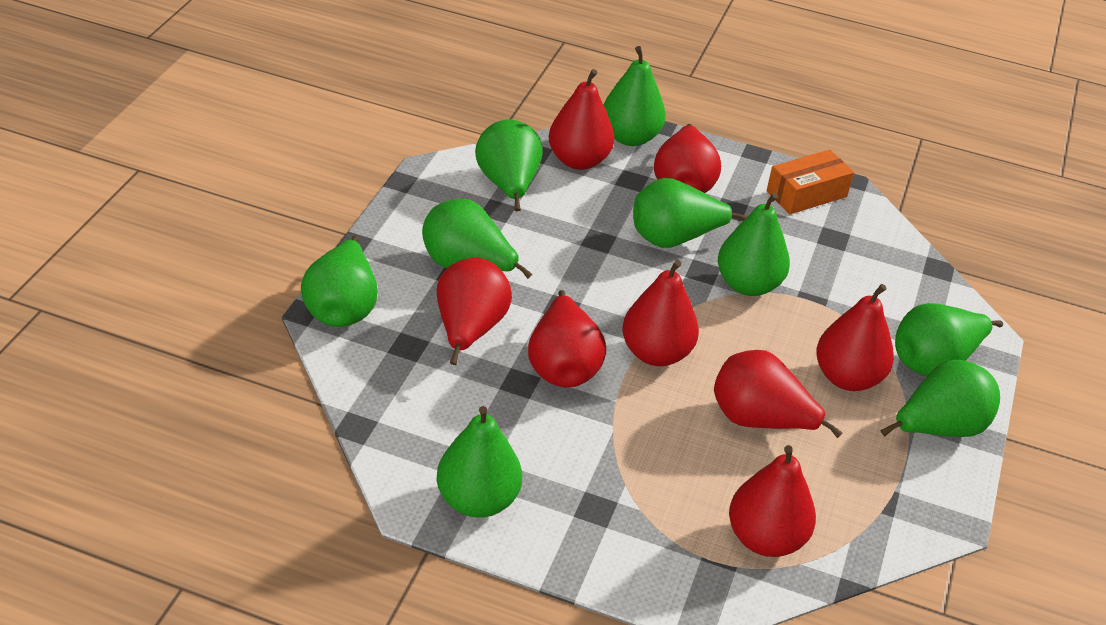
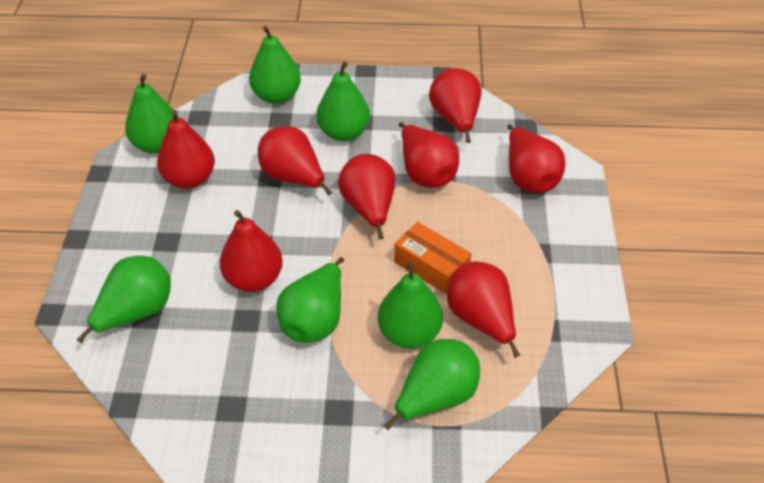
green pear: 9 -> 7

